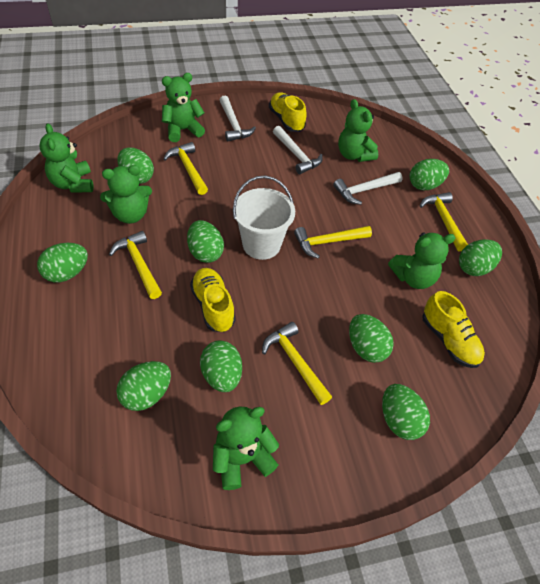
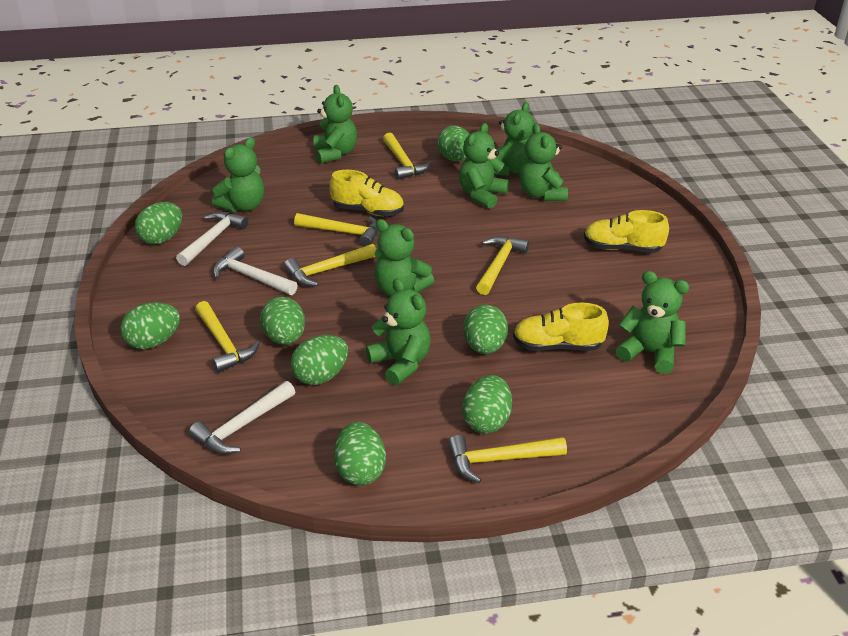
green egg: 9 -> 8
green teddy bear: 6 -> 8
white bucket: 1 -> 0
yellow hammer: 5 -> 6

